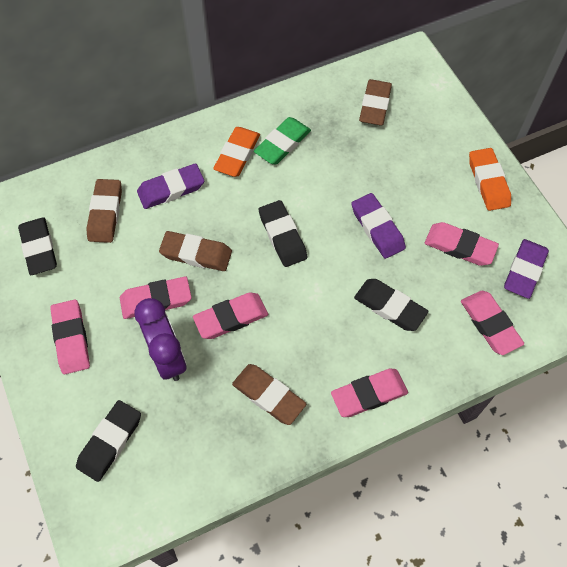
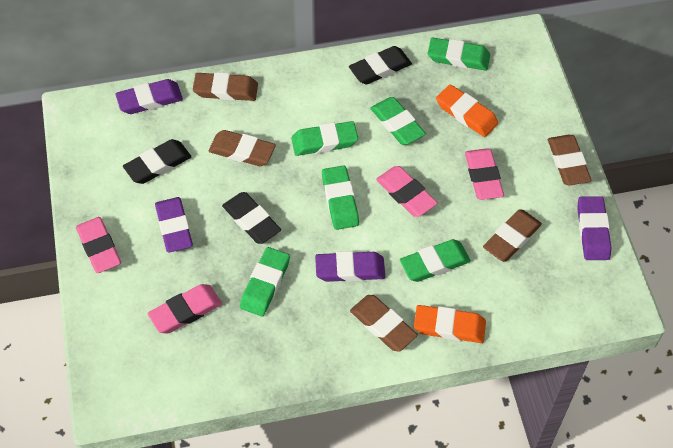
black eraser: 4 -> 3
brown eraser: 4 -> 5
green eraser: 1 -> 6
pink eraser: 6 -> 4
purple clock: 1 -> 0
purple eraser: 3 -> 4

